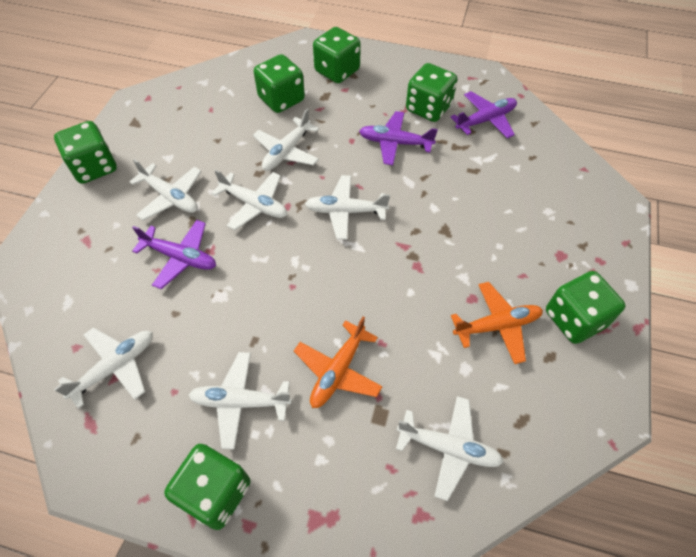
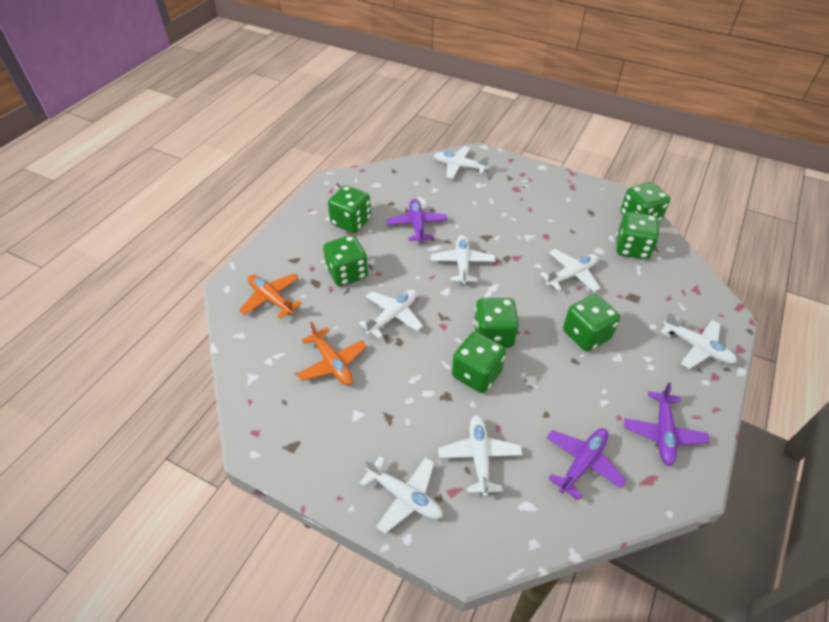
green dice: 6 -> 7

